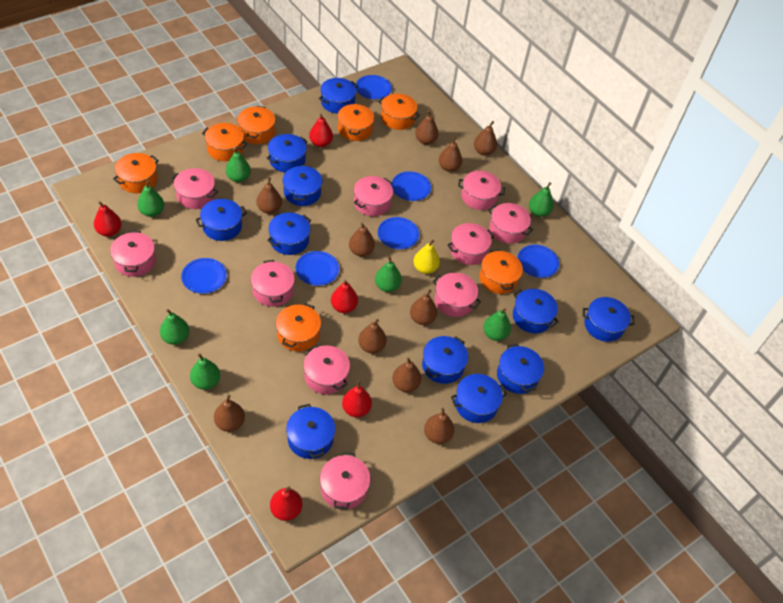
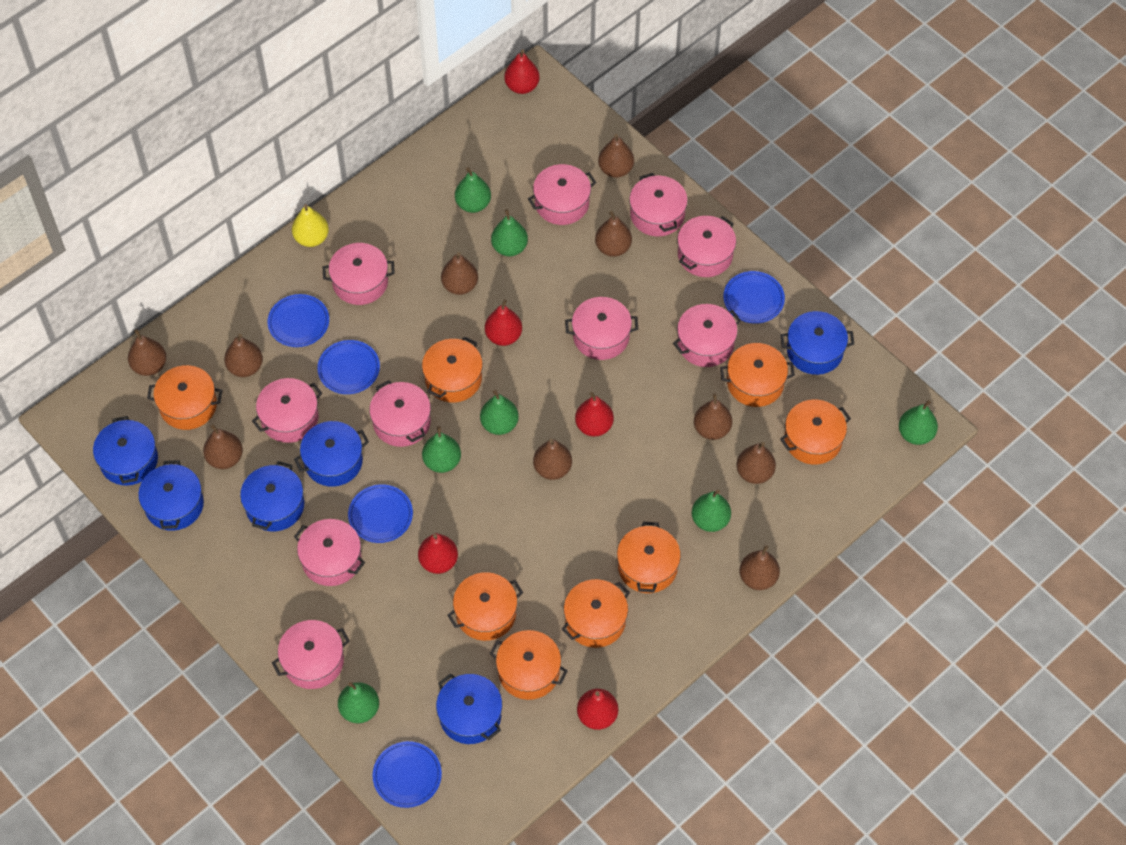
blue plate: 6 -> 5
blue pot: 11 -> 6
orange pot: 7 -> 8

